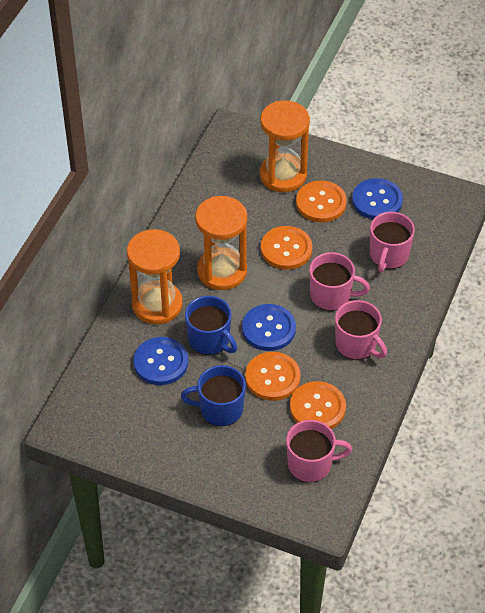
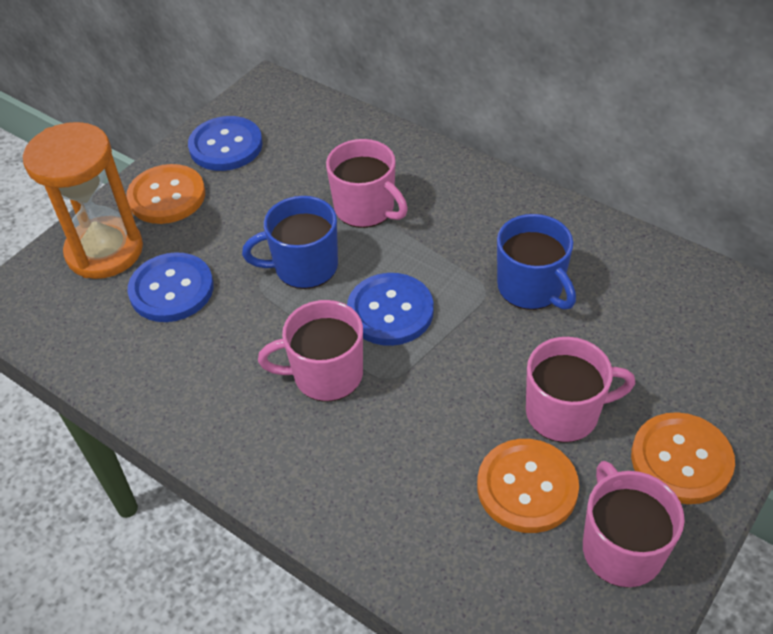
orange button: 4 -> 3
orange hourglass: 3 -> 1

